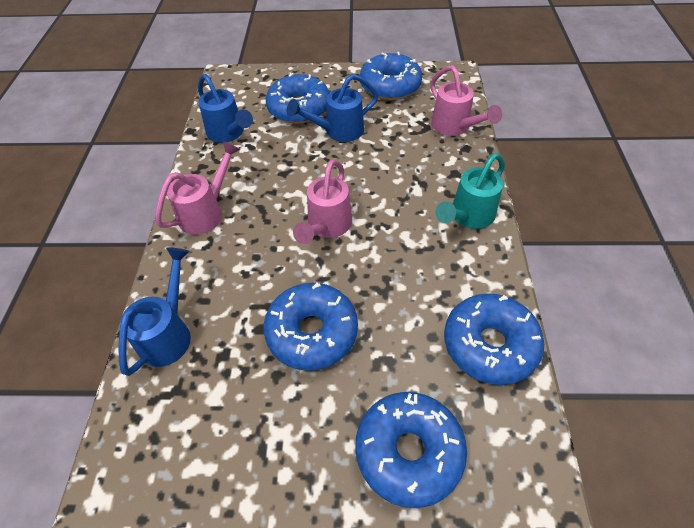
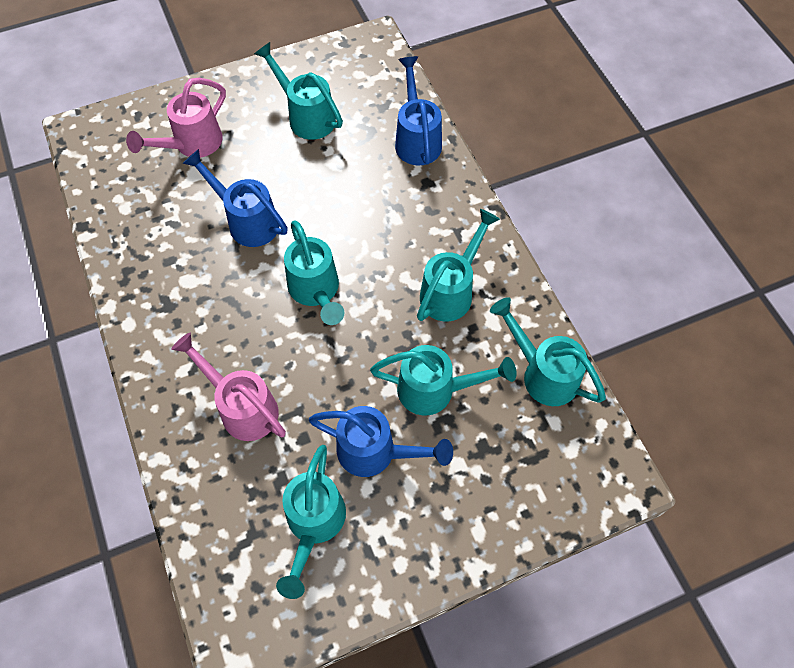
blue donut: 5 -> 0
pink watering can: 3 -> 2
turquoise watering can: 1 -> 6

